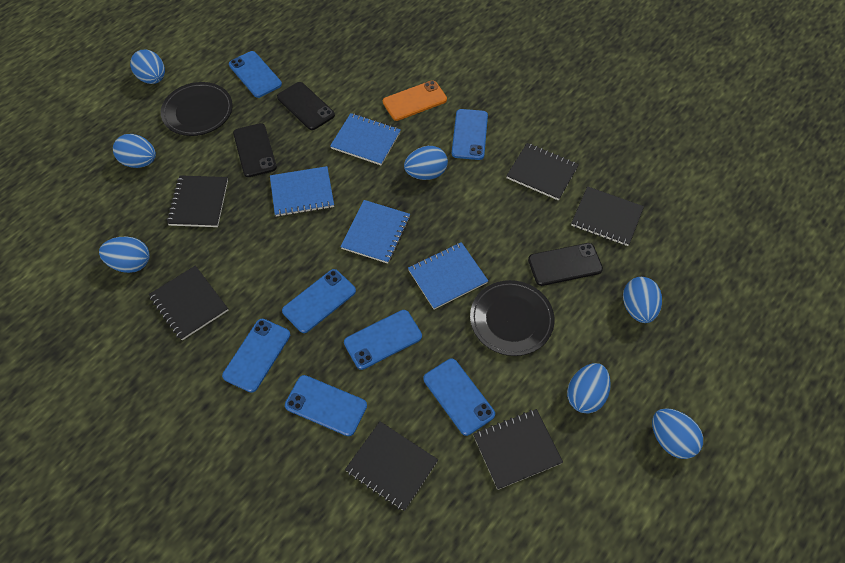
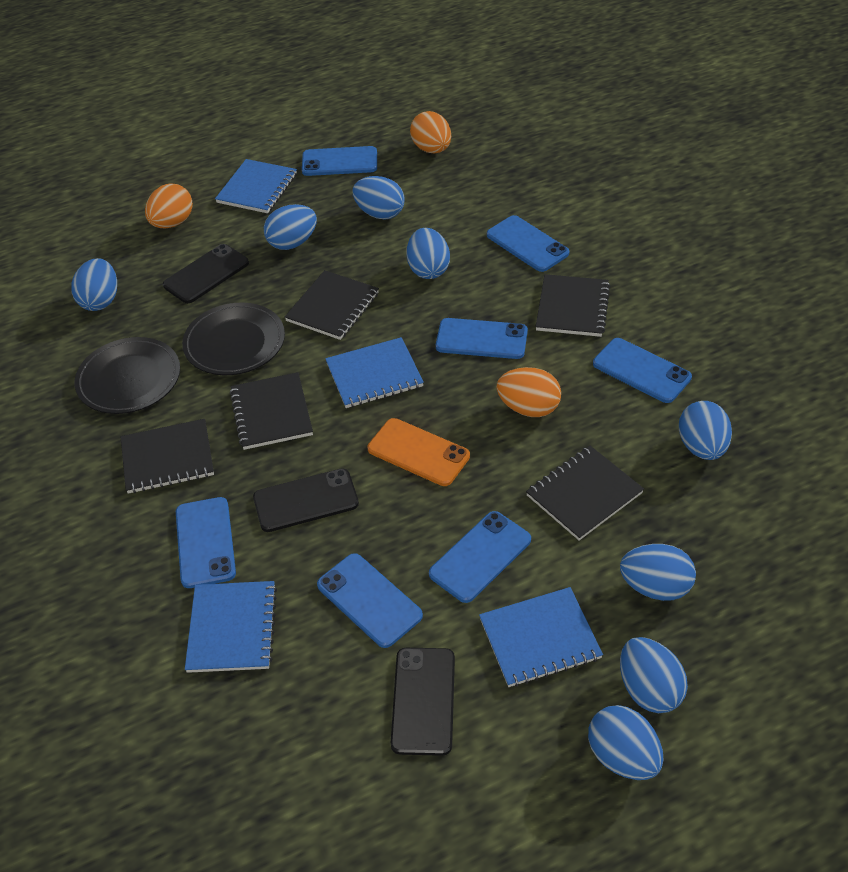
black notebook: 6 -> 5
blue egg: 7 -> 8
orange egg: 0 -> 3

